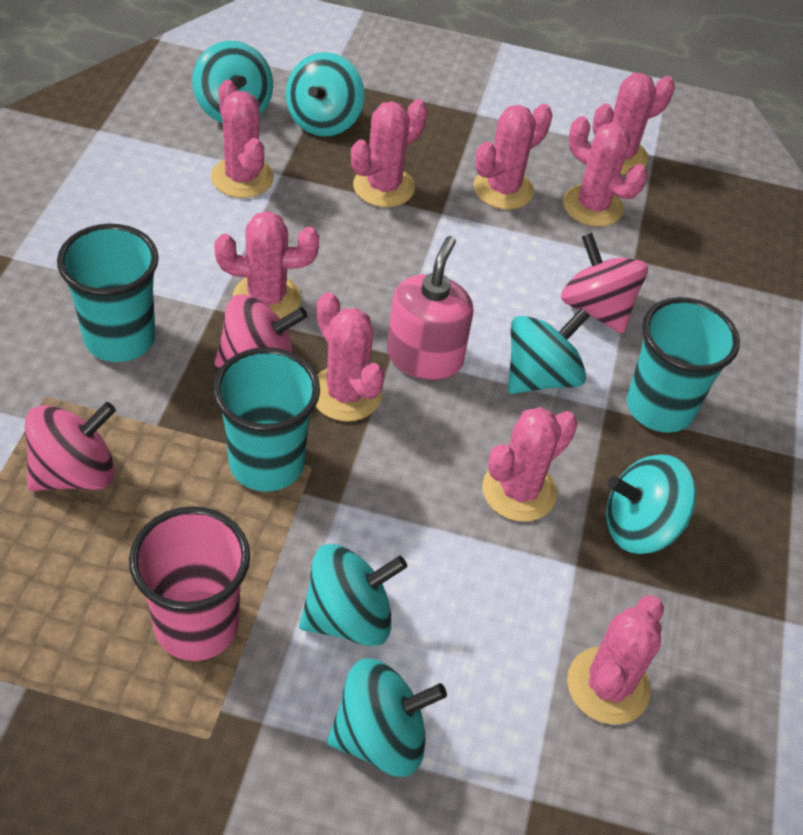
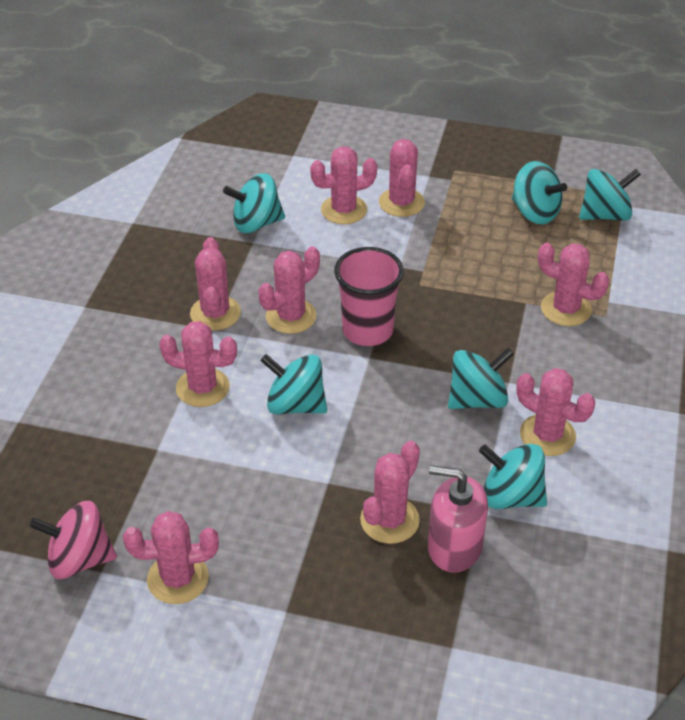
pink spinning top: 3 -> 1
turquoise cup: 3 -> 0

